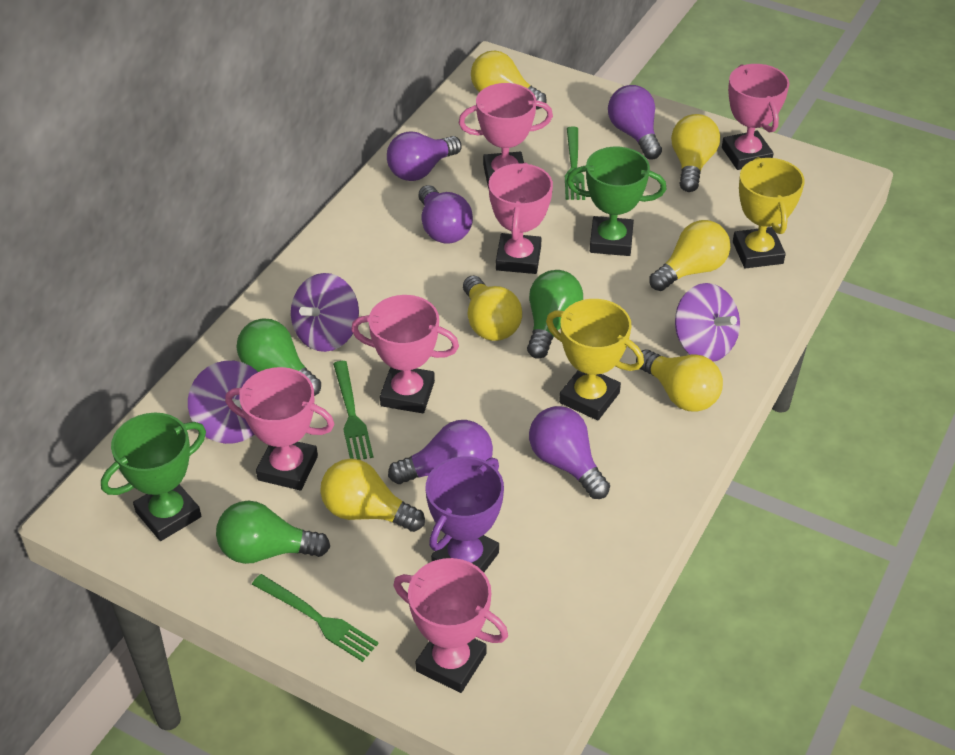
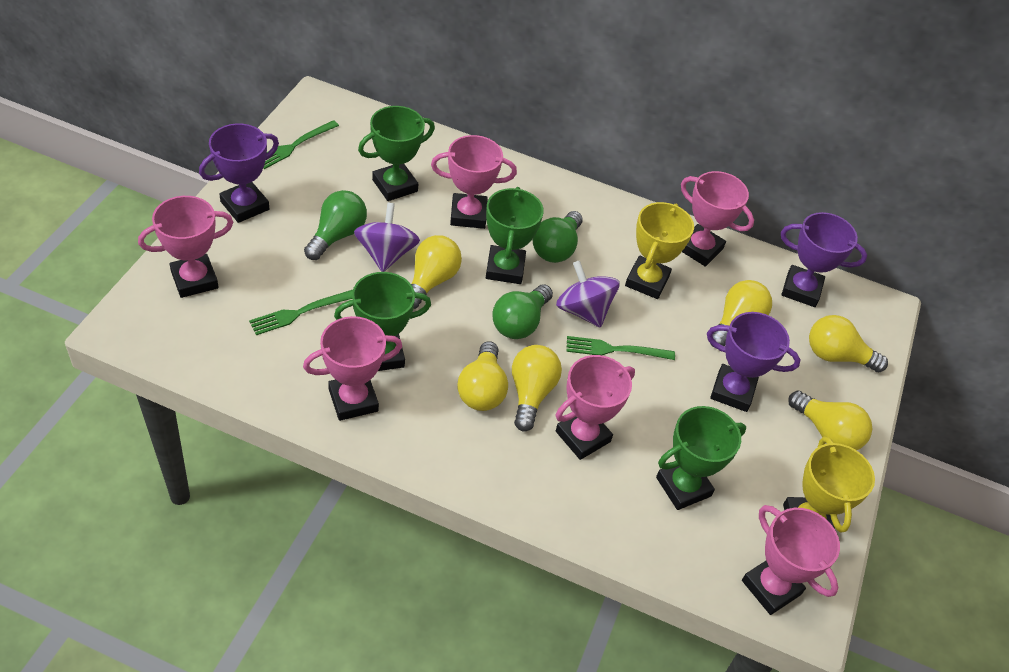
green trophy: 2 -> 4
purple light bulb: 5 -> 0
purple spinning top: 3 -> 2
purple trophy: 1 -> 3

